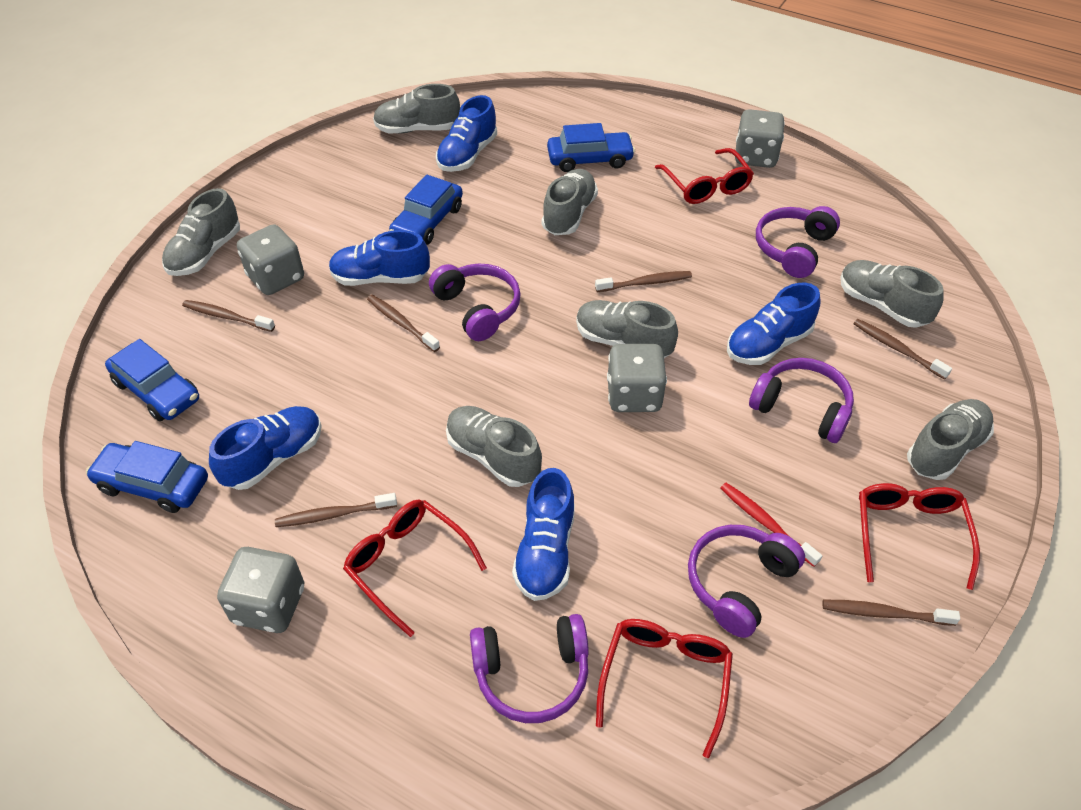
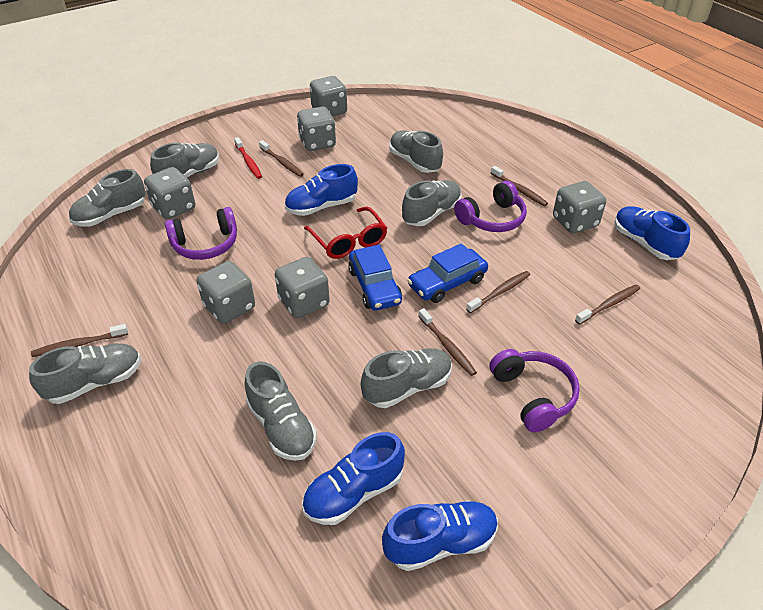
blue car: 4 -> 2
blue shoe: 5 -> 4
grey dice: 4 -> 6
purple headphones: 5 -> 3
red glasses: 4 -> 1

